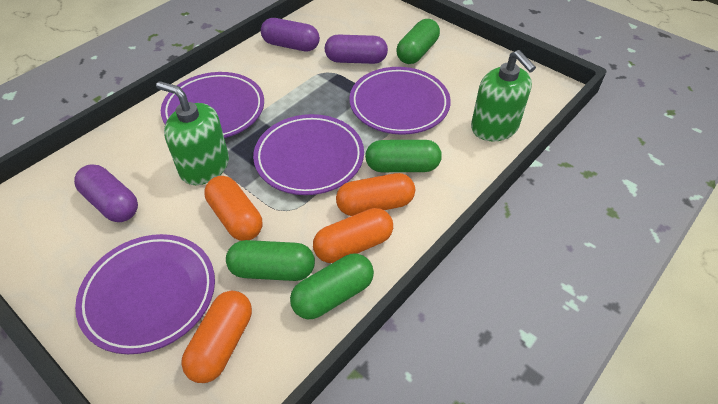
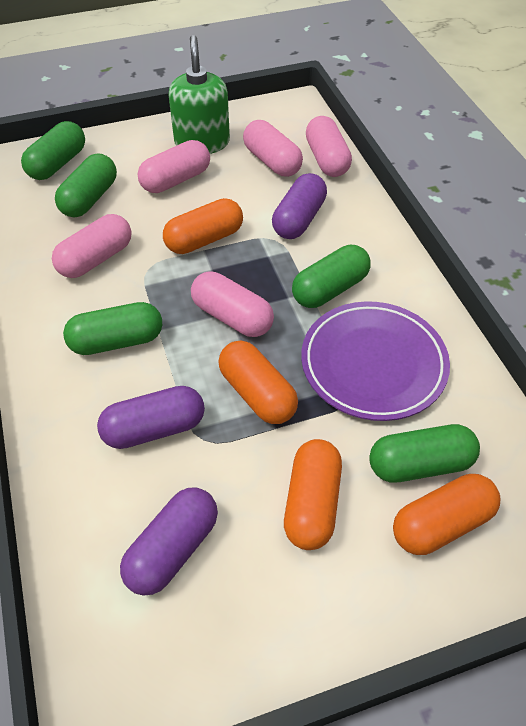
green capsule: 4 -> 5
green soap dispenser: 2 -> 1
pink capsule: 0 -> 5
purple plate: 4 -> 1

